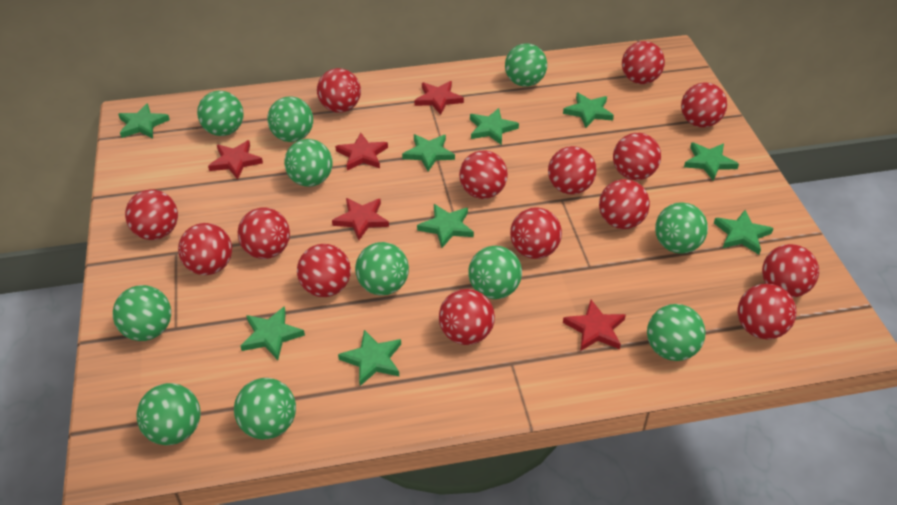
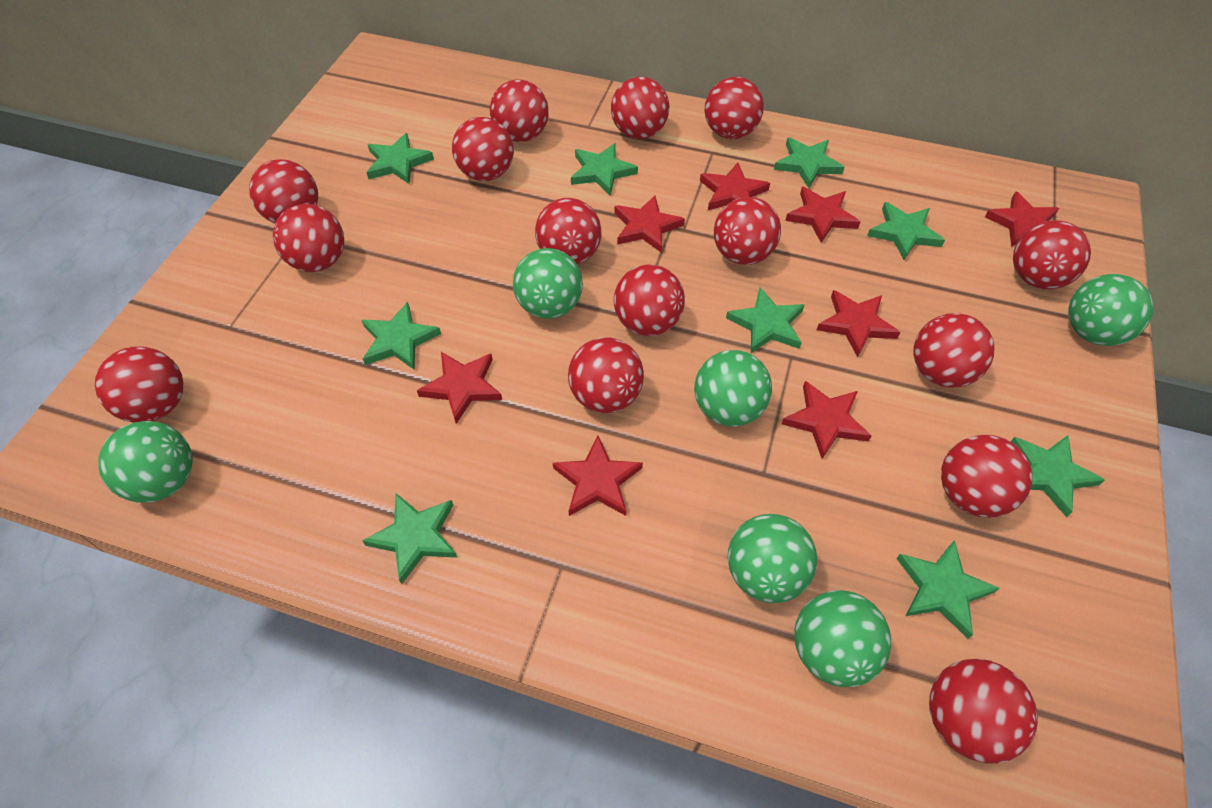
green ball: 11 -> 6
red star: 5 -> 8

